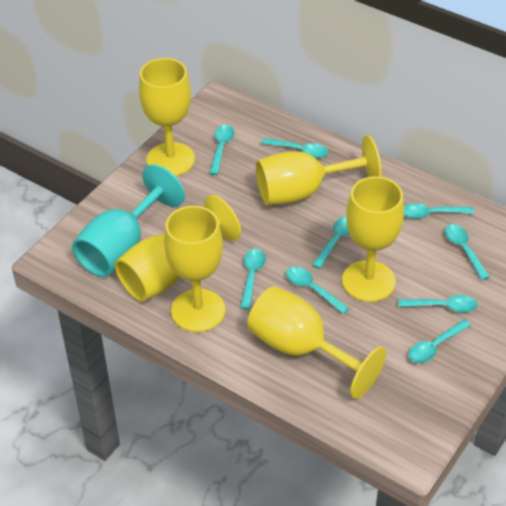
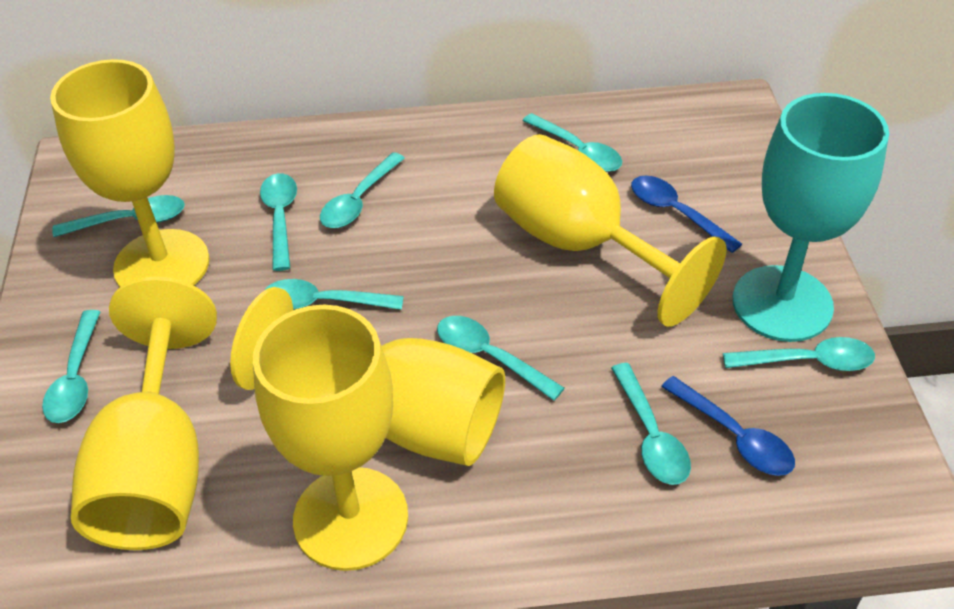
blue spoon: 0 -> 2
yellow goblet: 6 -> 5

